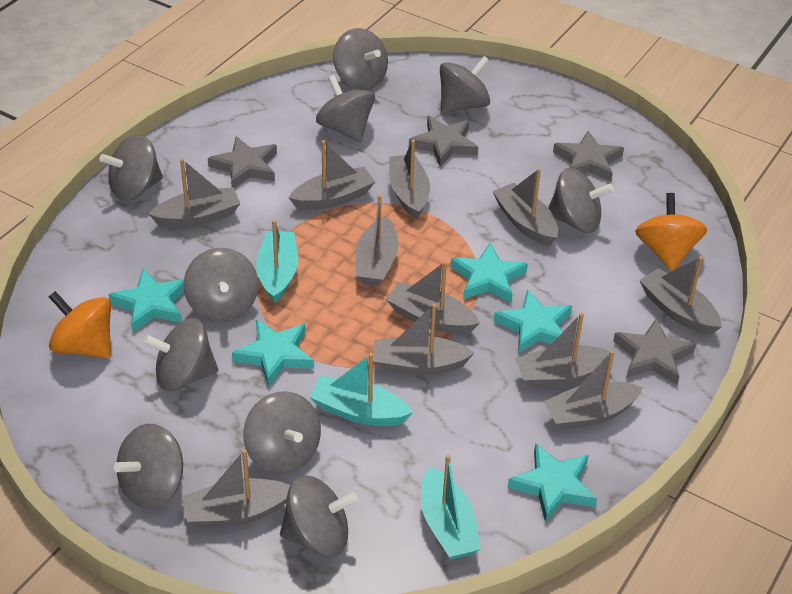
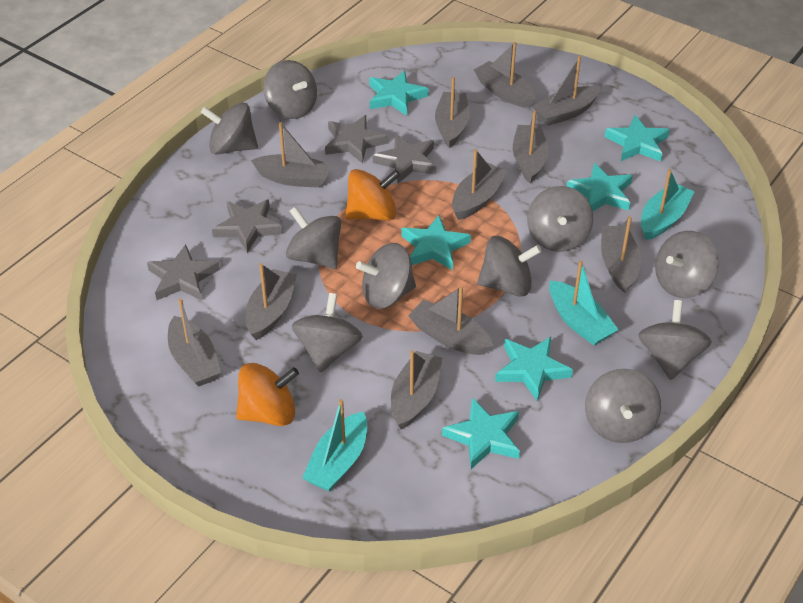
turquoise star: 5 -> 6

